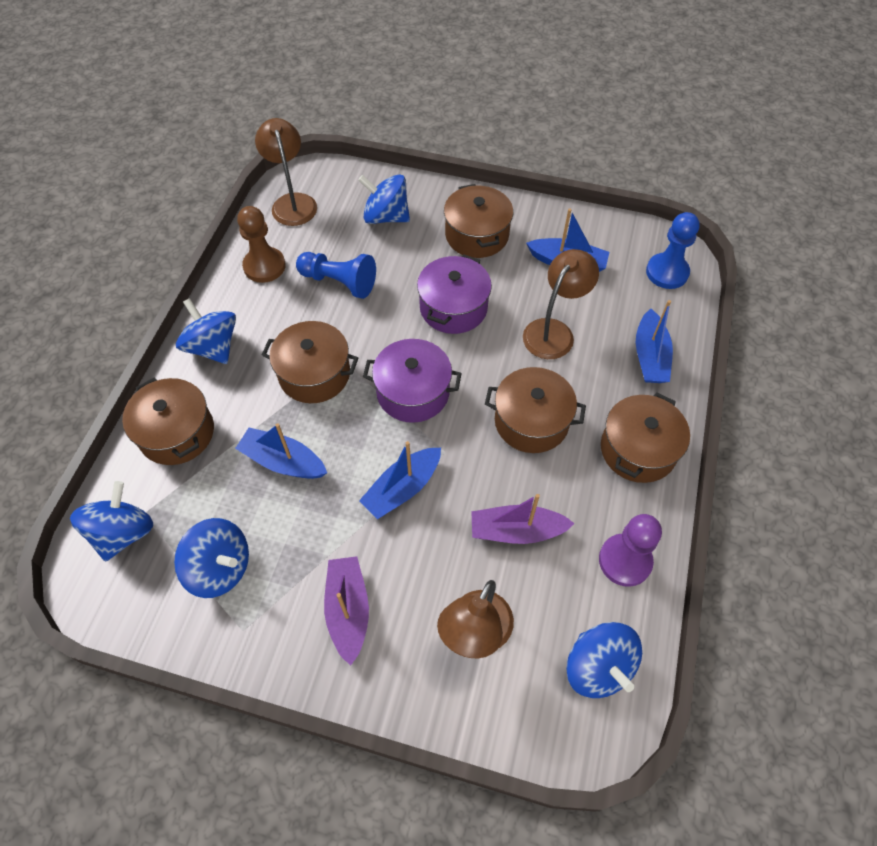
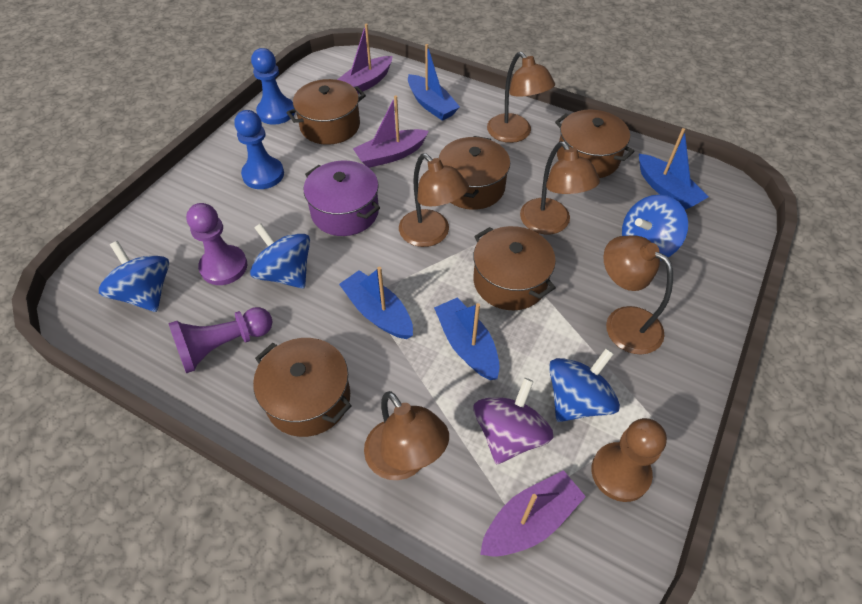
blue spinning top: 5 -> 4
brown lamp: 3 -> 5
purple boat: 2 -> 3
purple pawn: 1 -> 2
purple pot: 2 -> 1
purple spinning top: 0 -> 1

